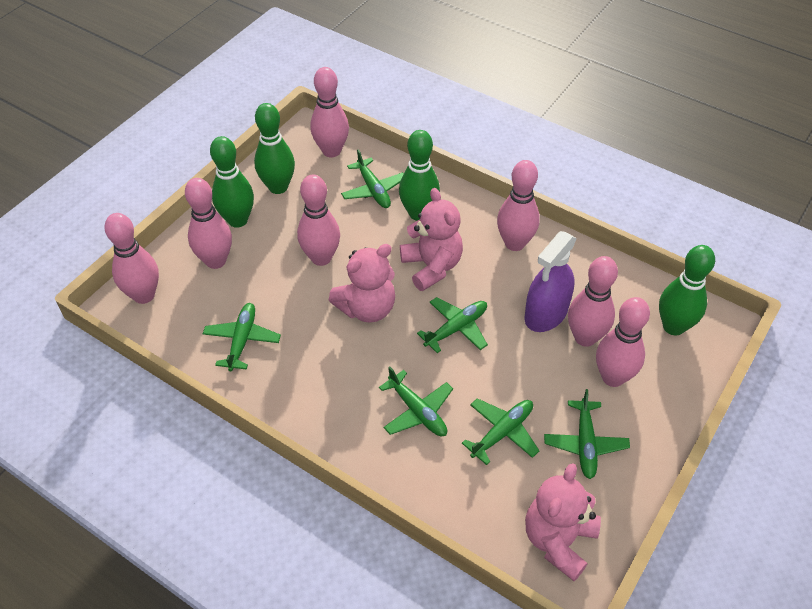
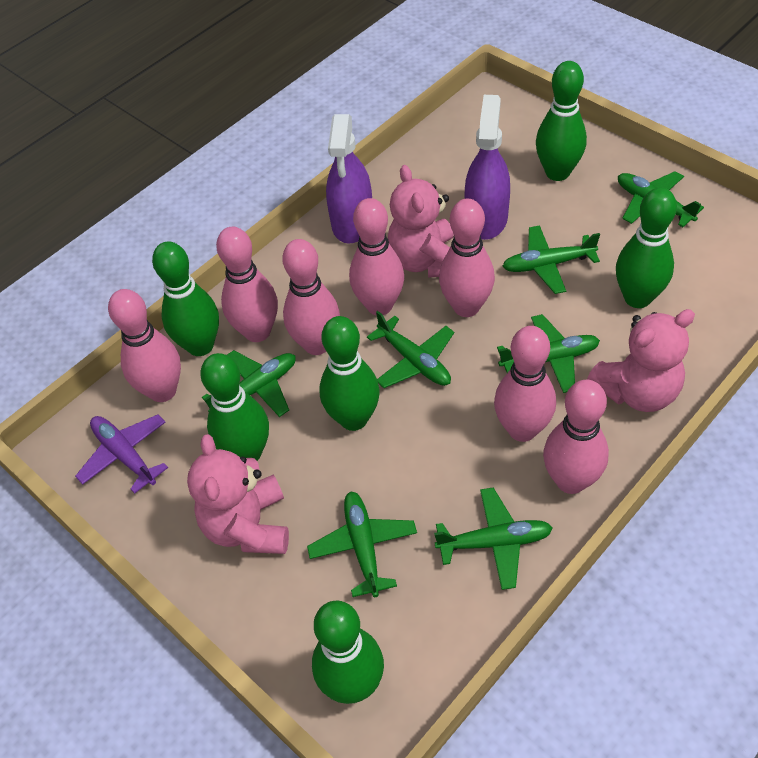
green bowling pin: 4 -> 6
green plane: 6 -> 7
purple plane: 0 -> 1
purple spray bottle: 1 -> 2

